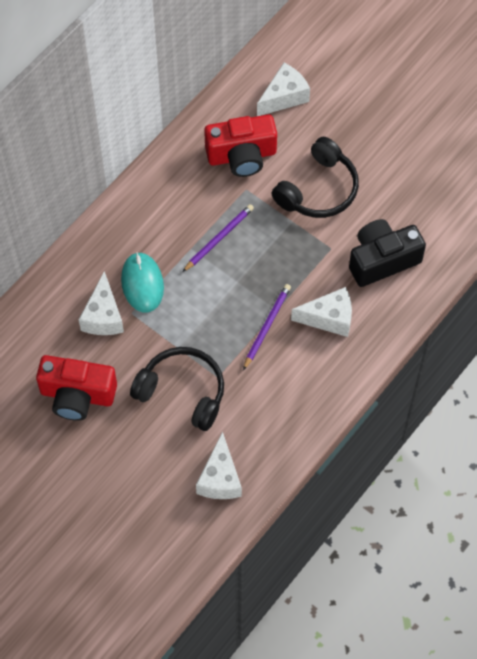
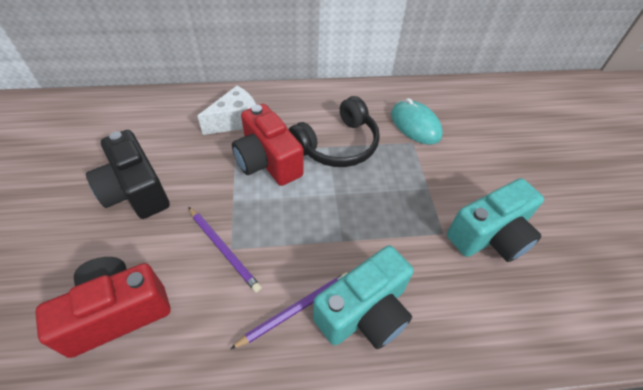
black headphones: 2 -> 1
turquoise camera: 0 -> 2
white cheese: 4 -> 1

